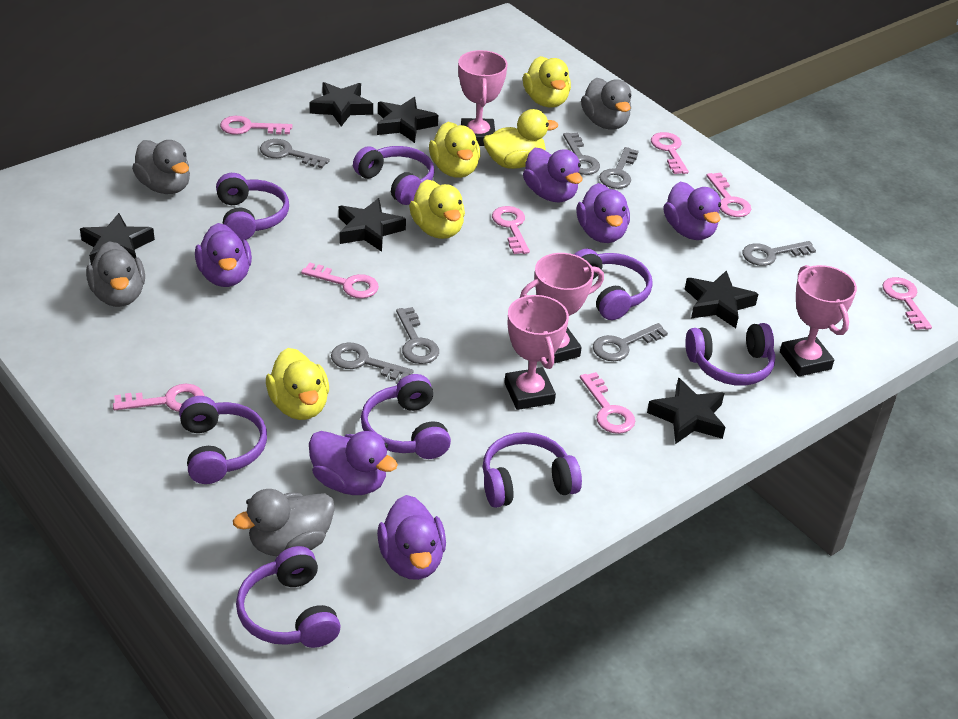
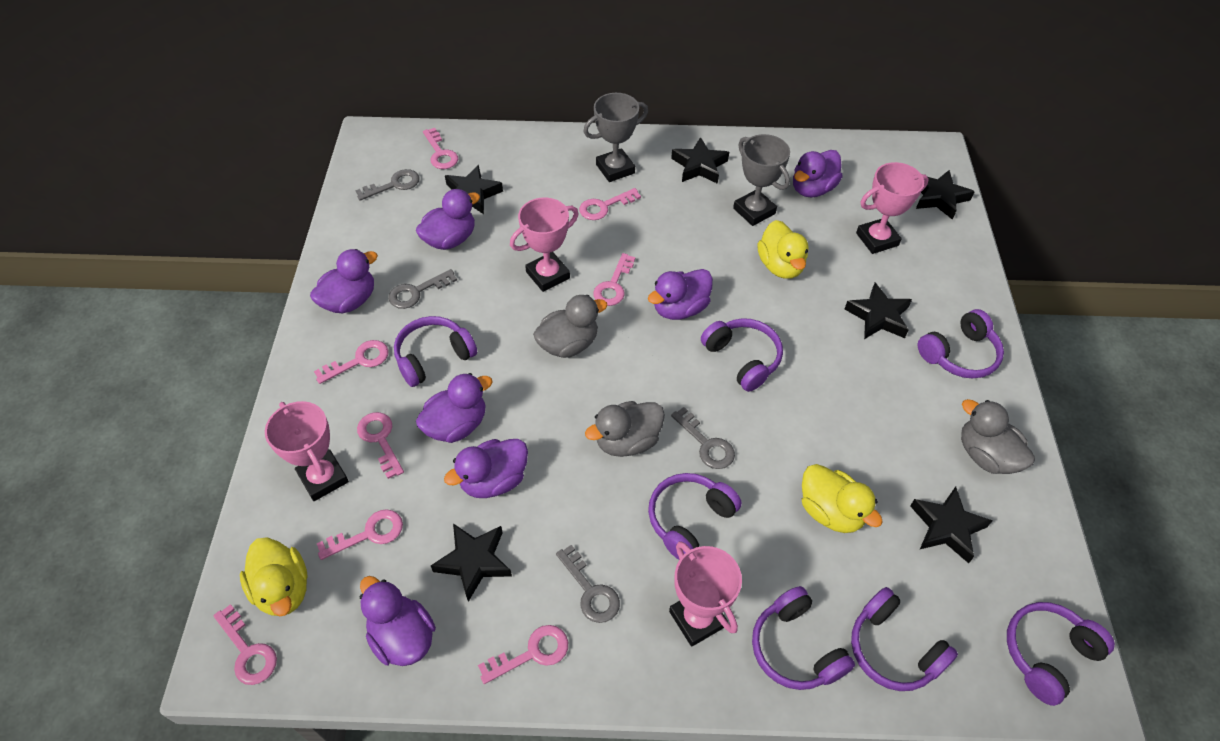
grey duck: 4 -> 3
grey key: 7 -> 4
grey trophy: 0 -> 2
purple duck: 6 -> 7
purple headphones: 8 -> 7
yellow duck: 5 -> 3

